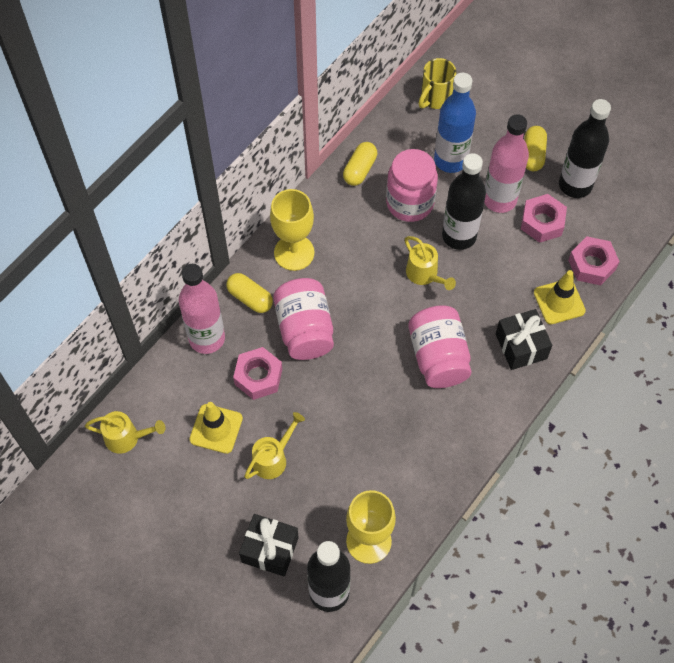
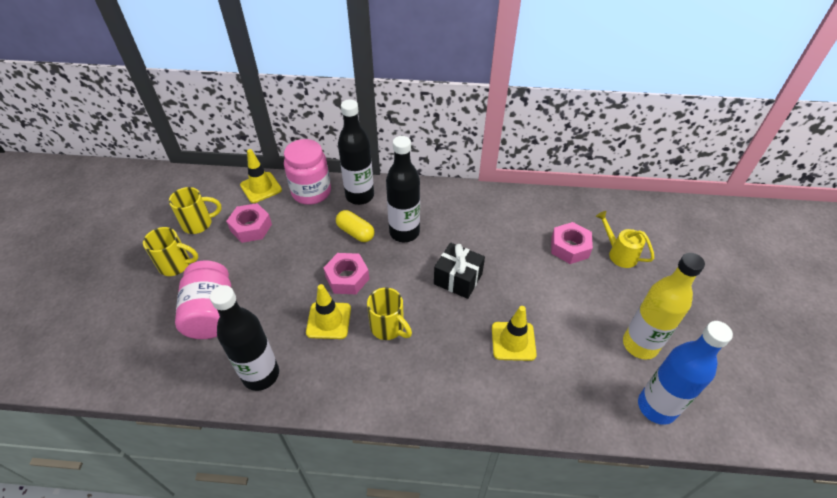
black gift: 2 -> 1
pink bottle: 2 -> 0
pink jar: 3 -> 2
yellow bottle: 0 -> 1
yellow capsule: 3 -> 1
yellow goblet: 2 -> 0
yellow mug: 1 -> 3
yellow traffic cone: 2 -> 3
yellow watering can: 3 -> 1

